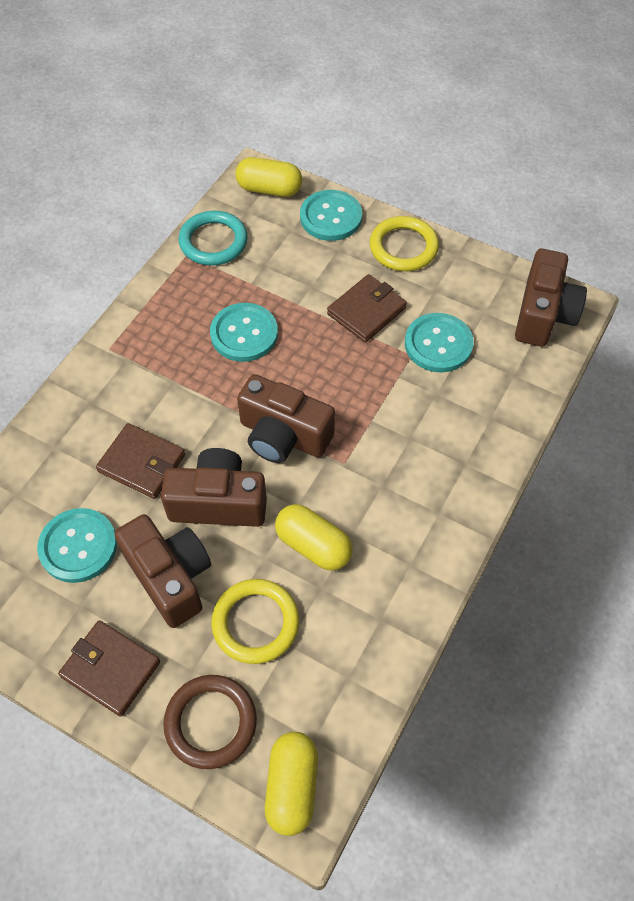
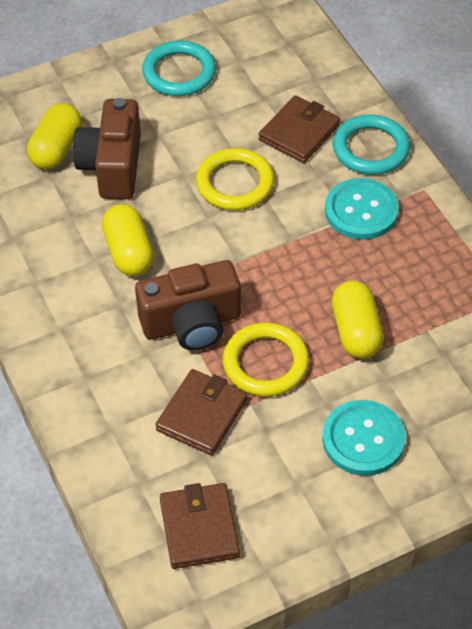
brown camera: 4 -> 2
brown ring: 1 -> 0
turquoise button: 4 -> 2
turquoise ring: 1 -> 2

